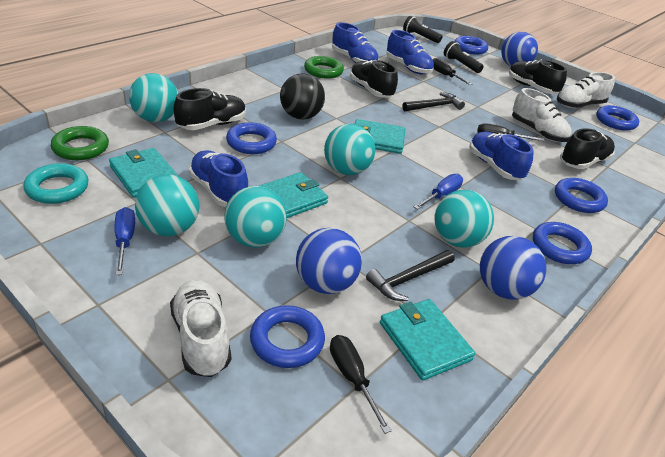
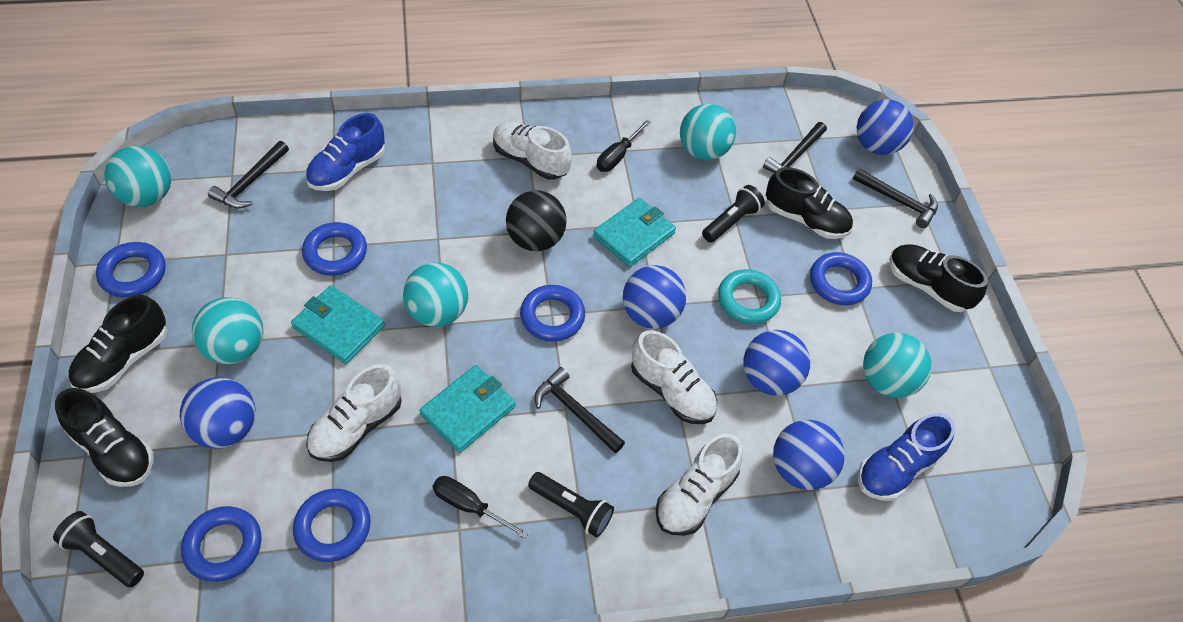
black flashlight: 2 -> 3
black hammer: 2 -> 4
black screwdriver: 3 -> 2
blue ball: 3 -> 5
blue screwdriver: 2 -> 0
blue shoe: 4 -> 2
green ring: 2 -> 0
turquoise wallet: 4 -> 3
white shoe: 3 -> 4

